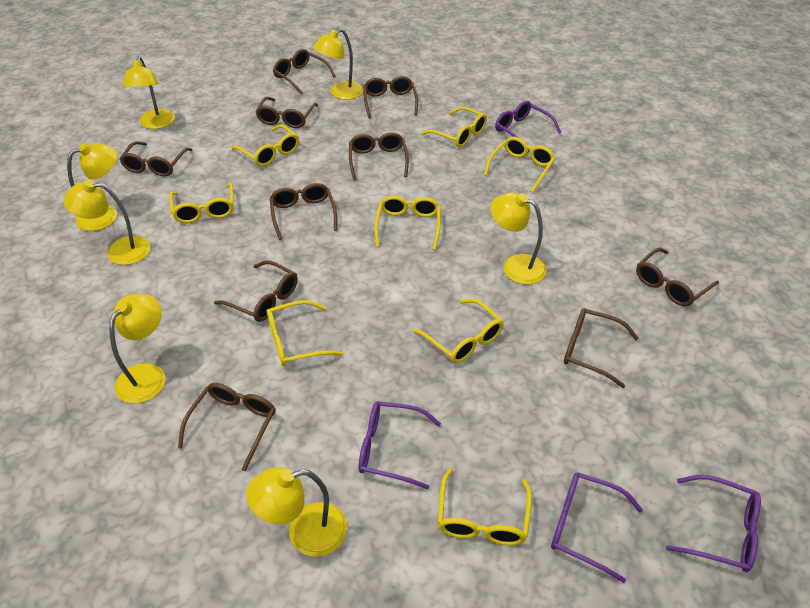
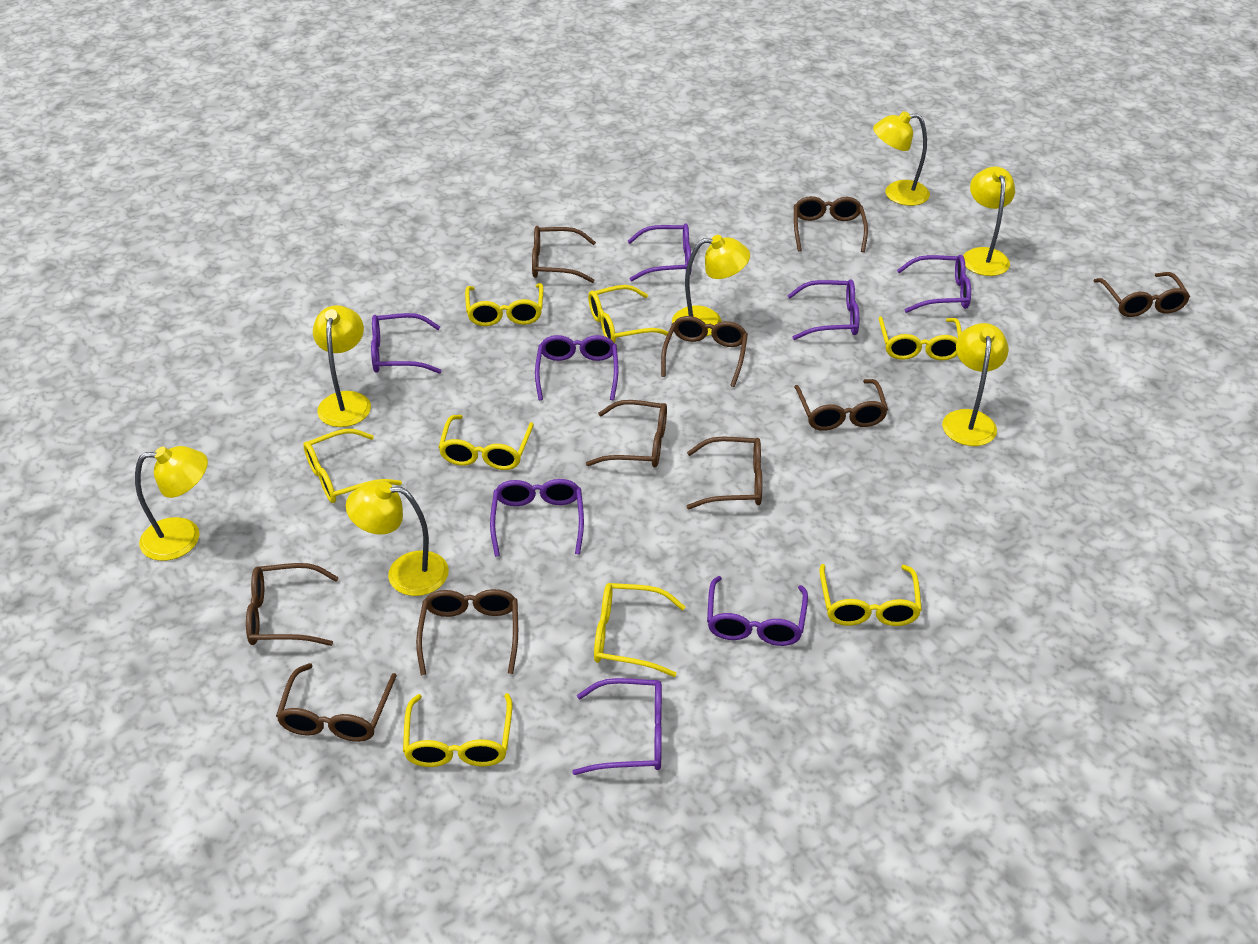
purple glasses: 4 -> 8

